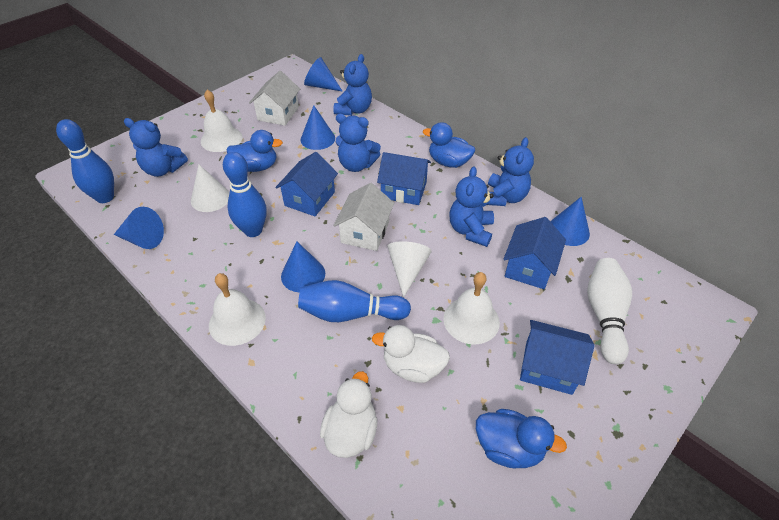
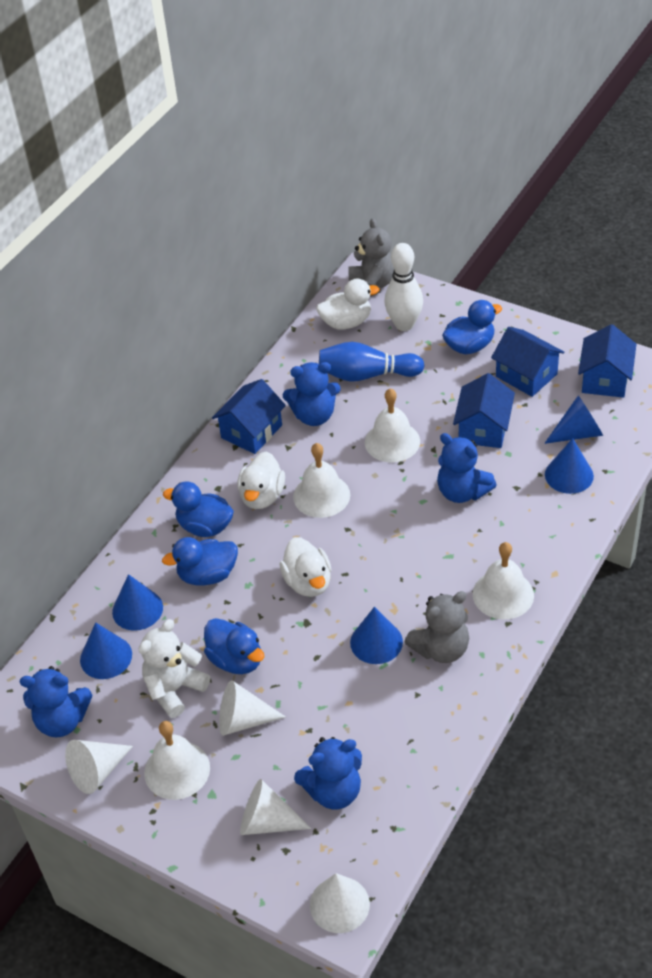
blue bowling pin: 3 -> 1
blue duck: 3 -> 4
blue teddy bear: 5 -> 4
grey teddy bear: 0 -> 2
white bell: 3 -> 4
white cone: 2 -> 4
white duck: 2 -> 3
white house: 2 -> 0
white teddy bear: 0 -> 1

